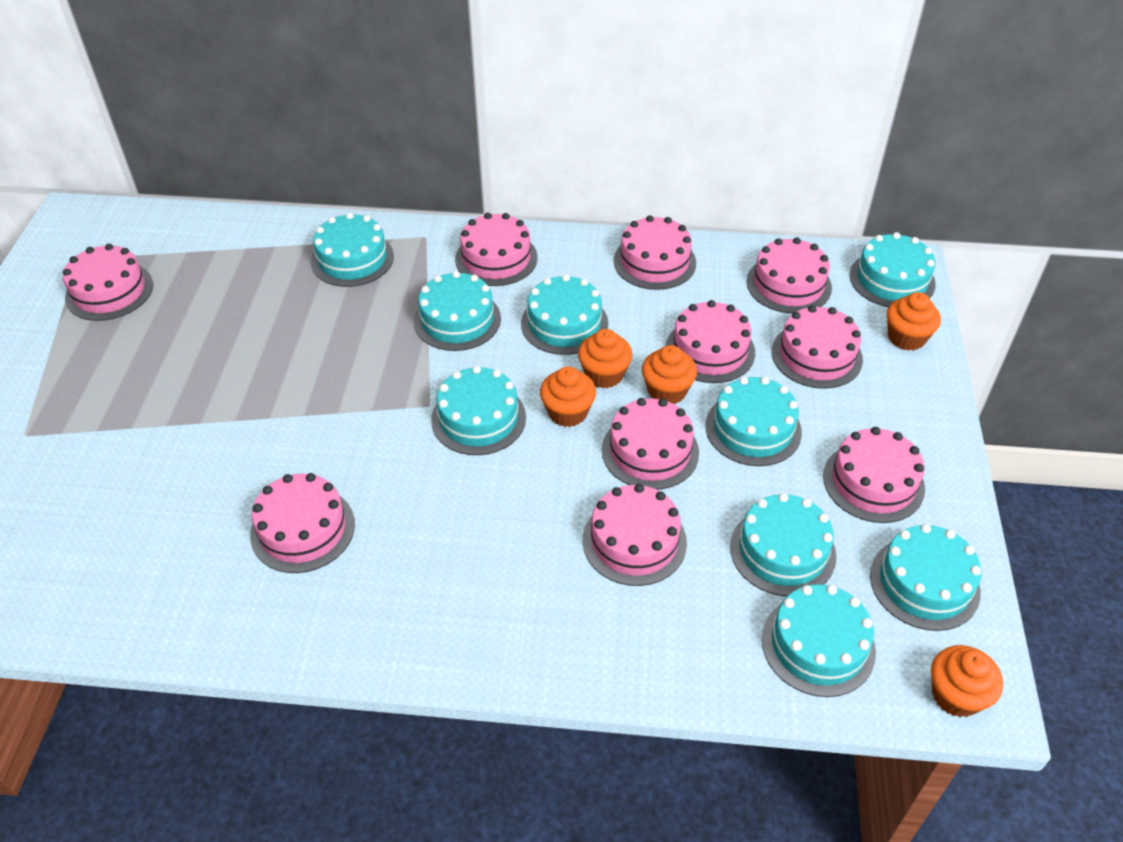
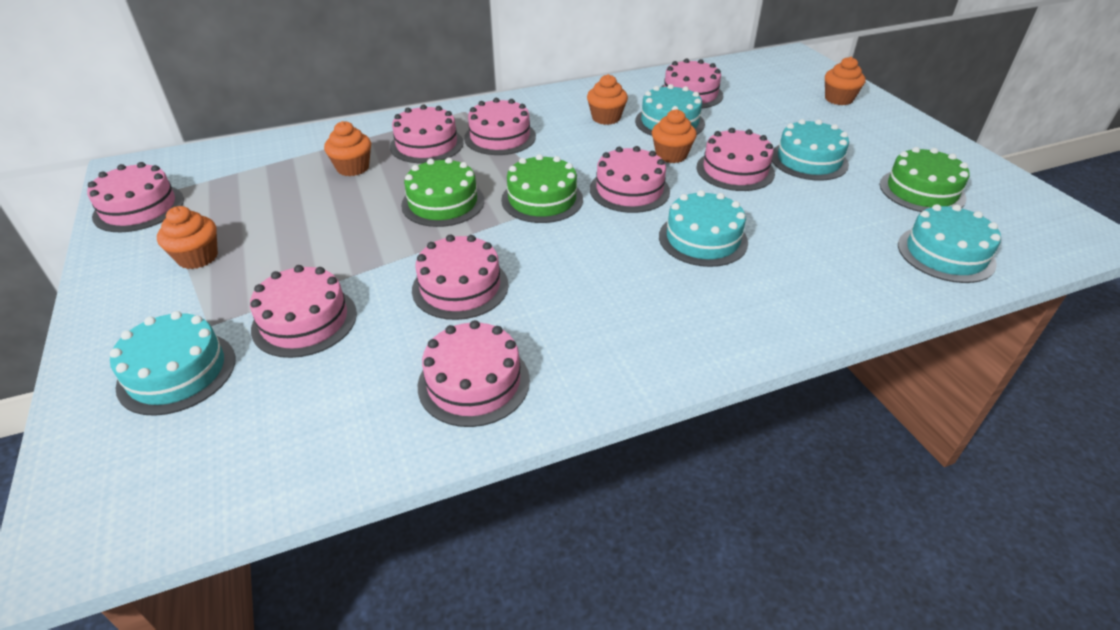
green cake: 0 -> 3
pink cake: 10 -> 9
turquoise cake: 9 -> 5

